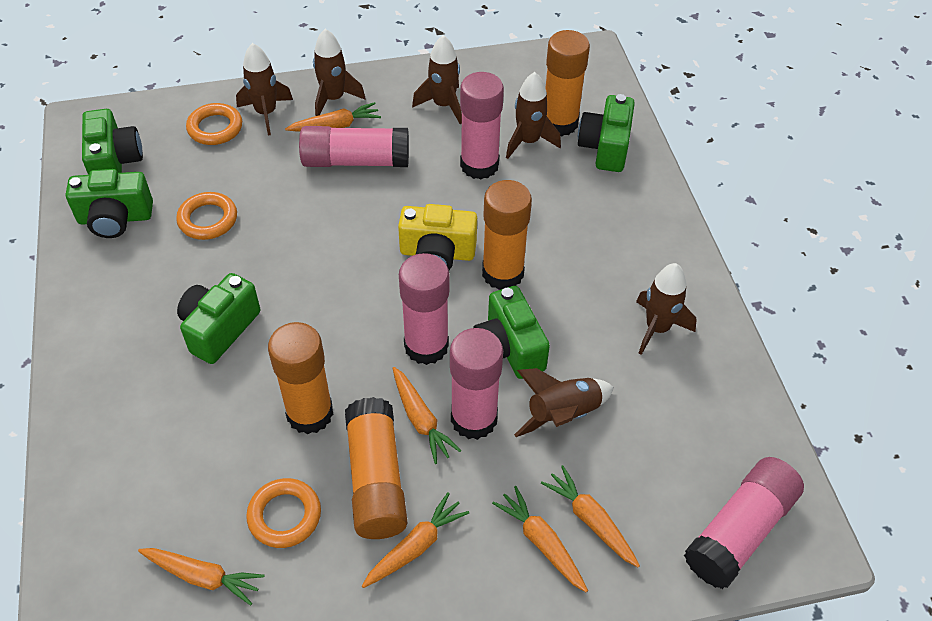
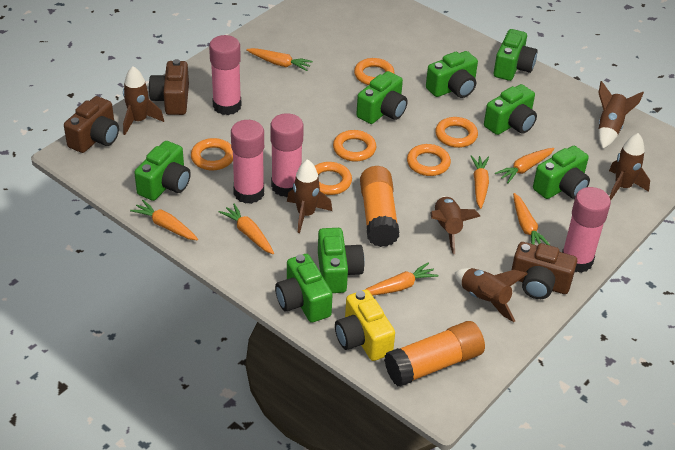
brown camera: 0 -> 3
green camera: 5 -> 8
orange carrot: 6 -> 7
orange glue stick: 4 -> 2
orange ring: 3 -> 6
pink glue stick: 5 -> 4

